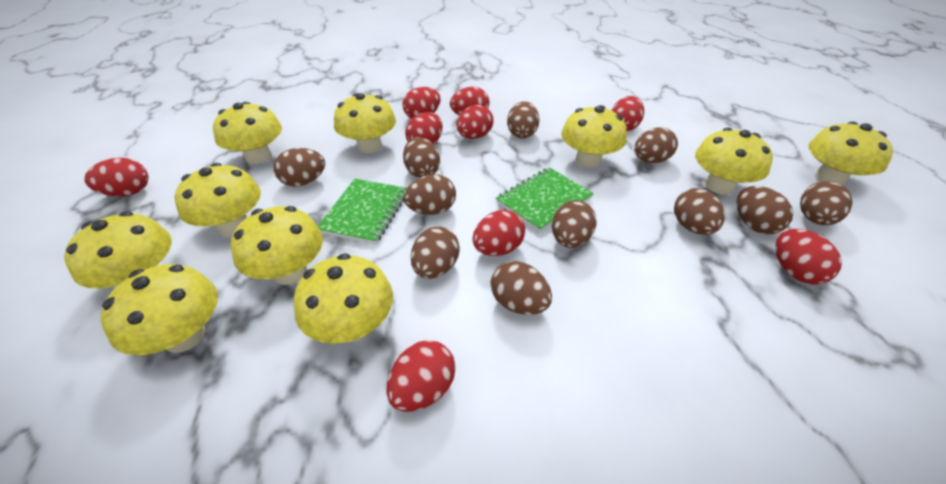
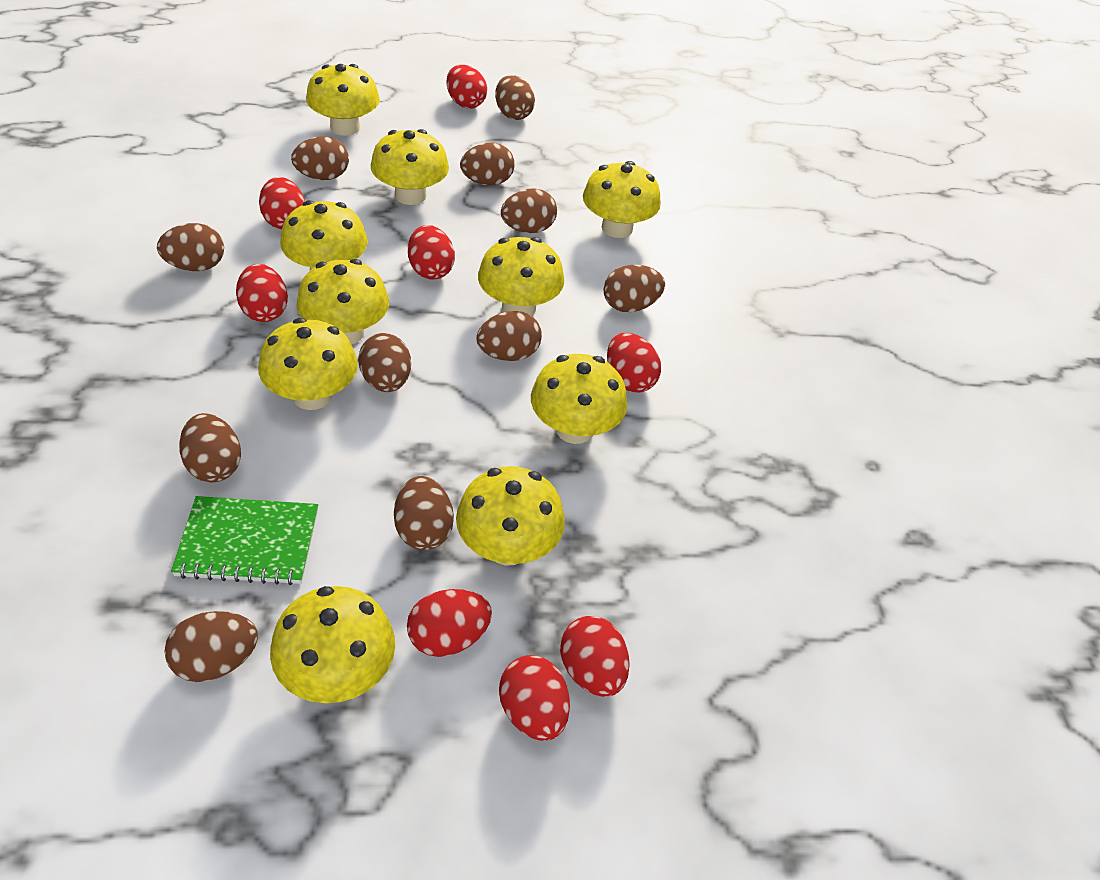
green notebook: 2 -> 1
red egg: 9 -> 8

